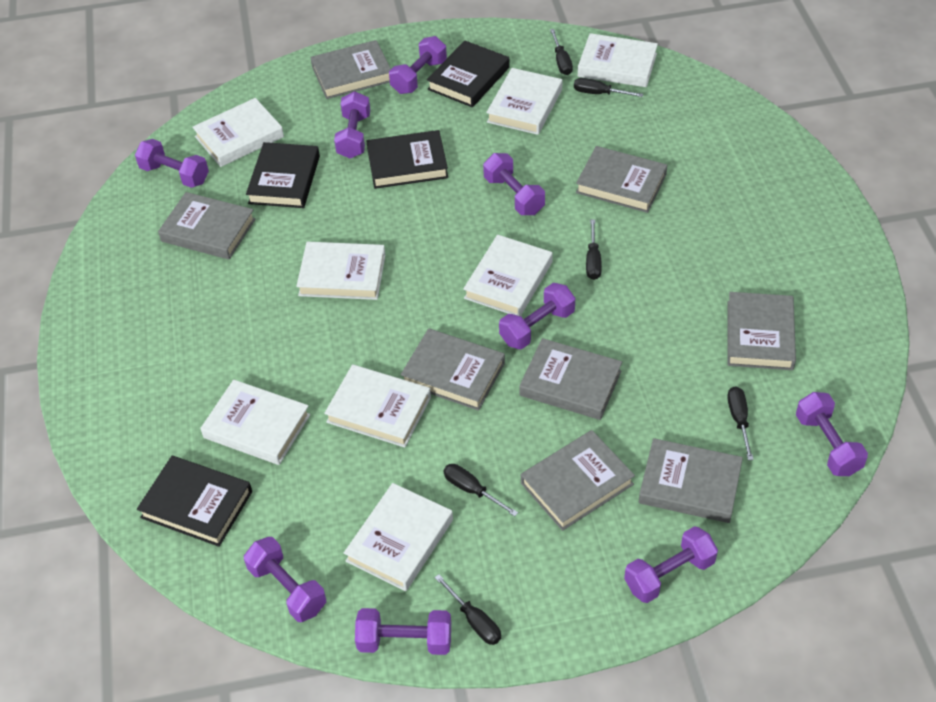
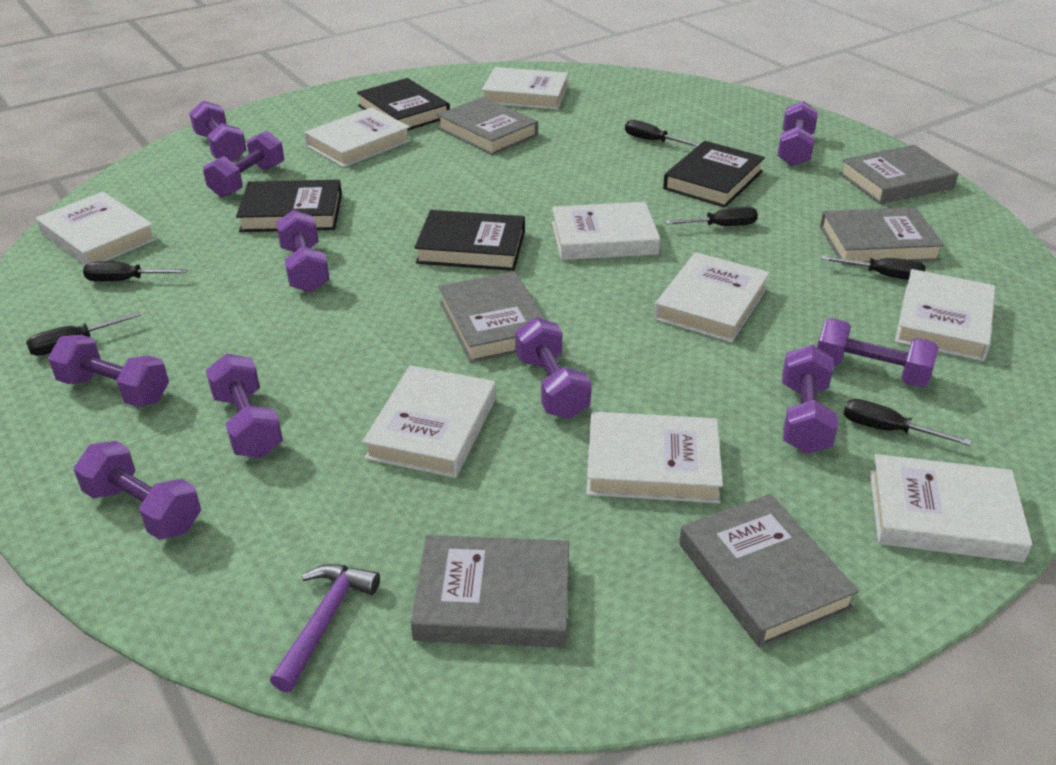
grey book: 8 -> 6
purple dumbbell: 9 -> 10
purple hammer: 0 -> 1
white book: 8 -> 9

